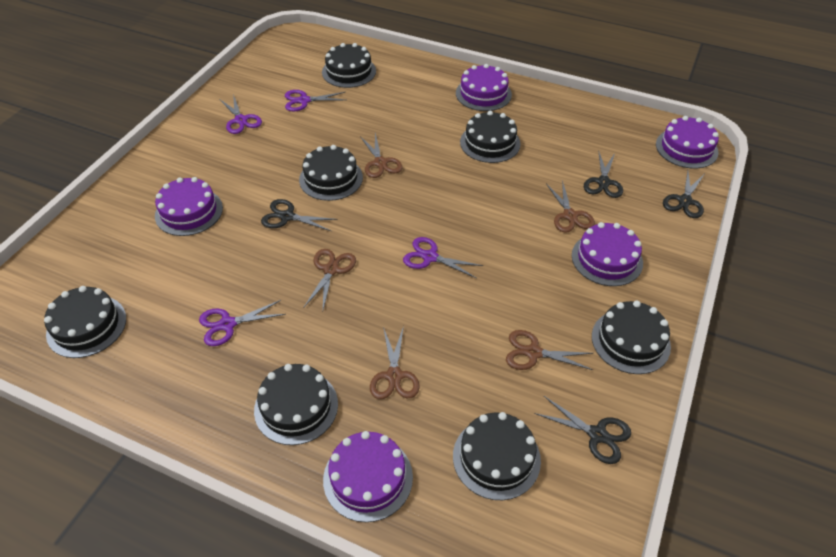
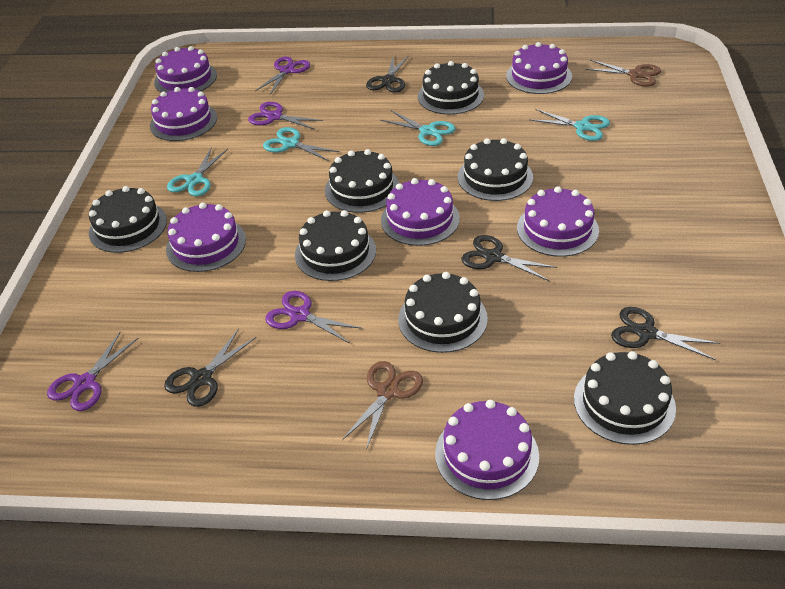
brown scissors: 5 -> 2
purple cake: 5 -> 7
turquoise scissors: 0 -> 4

